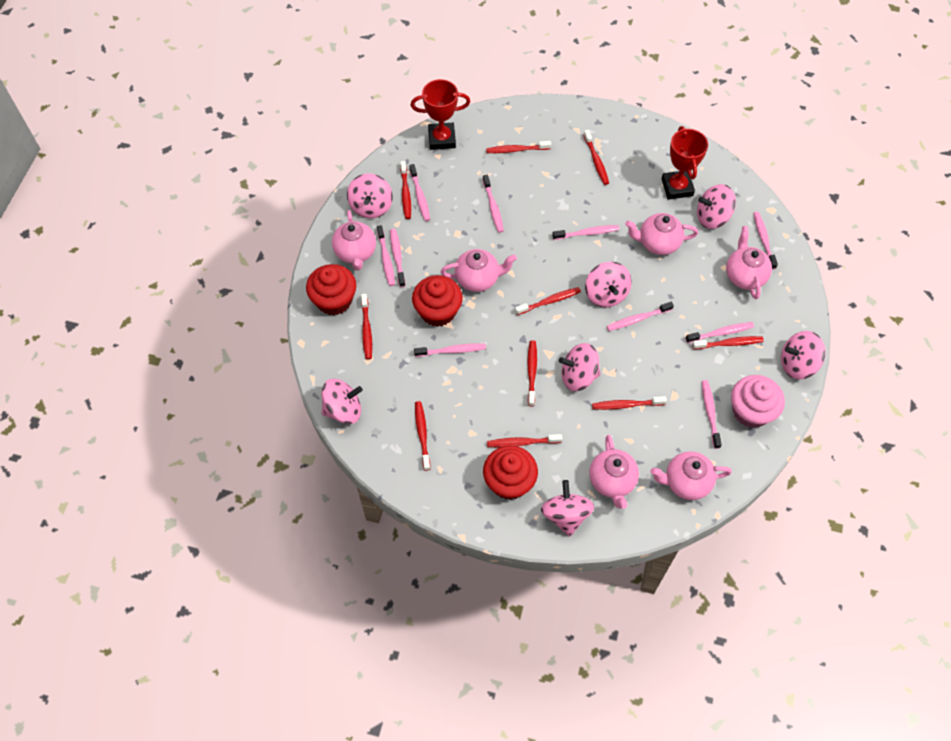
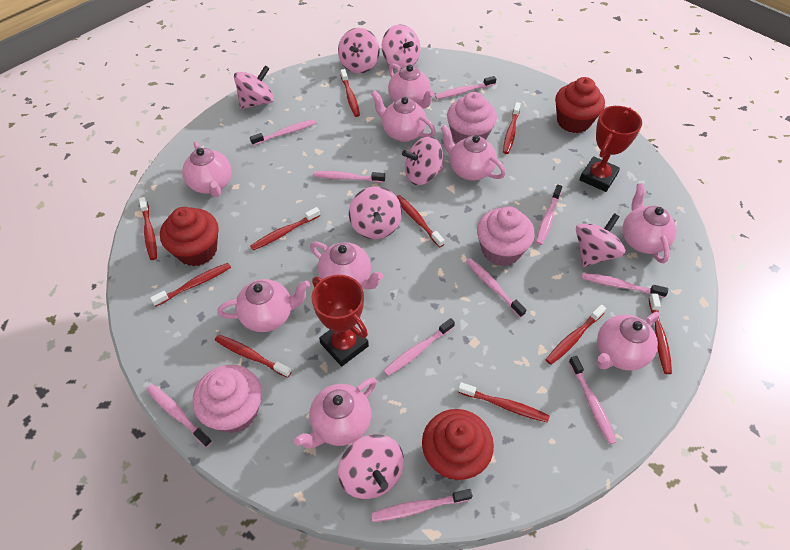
pink cupcake: 1 -> 3
pink teapot: 6 -> 9

